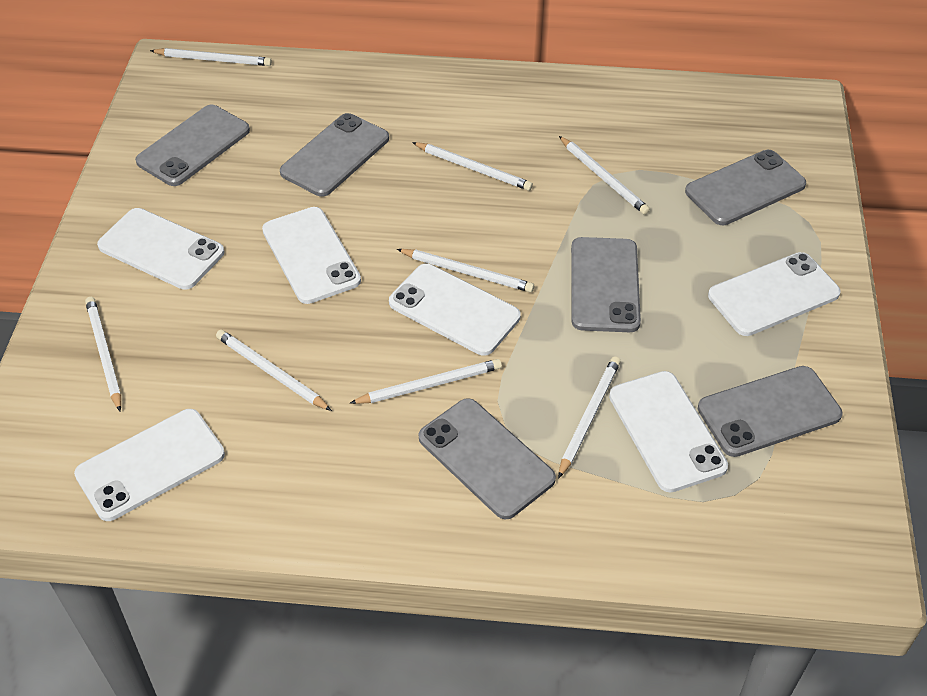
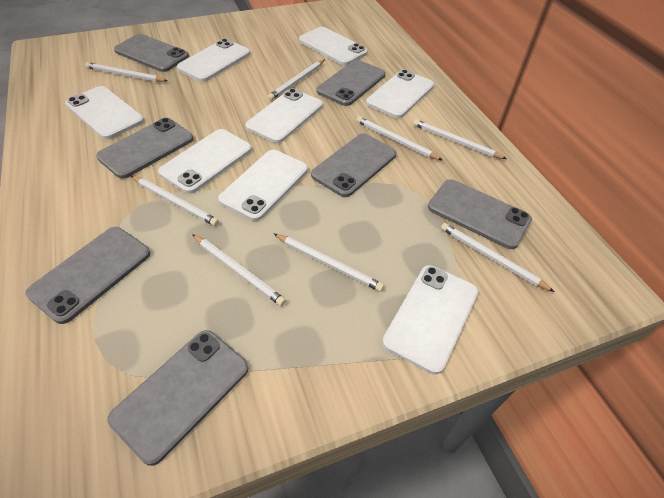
grey phone: 6 -> 7
white phone: 6 -> 8

